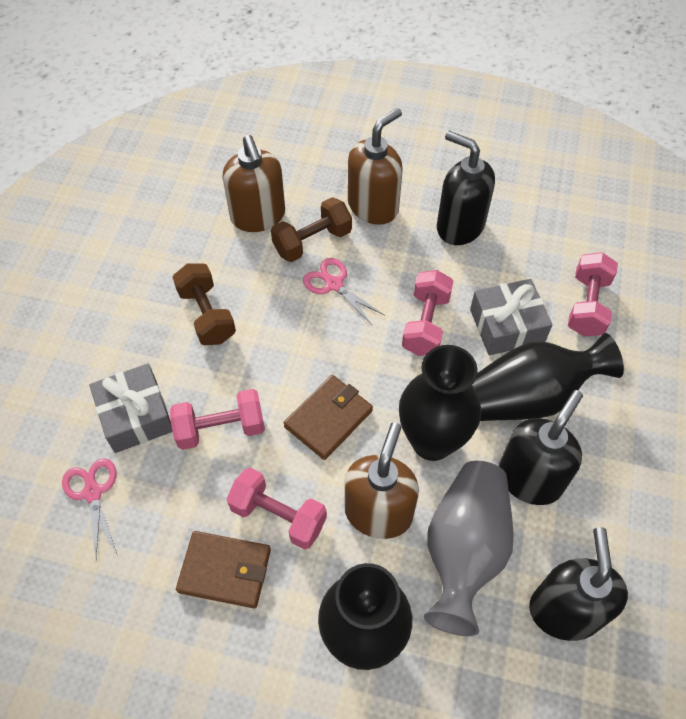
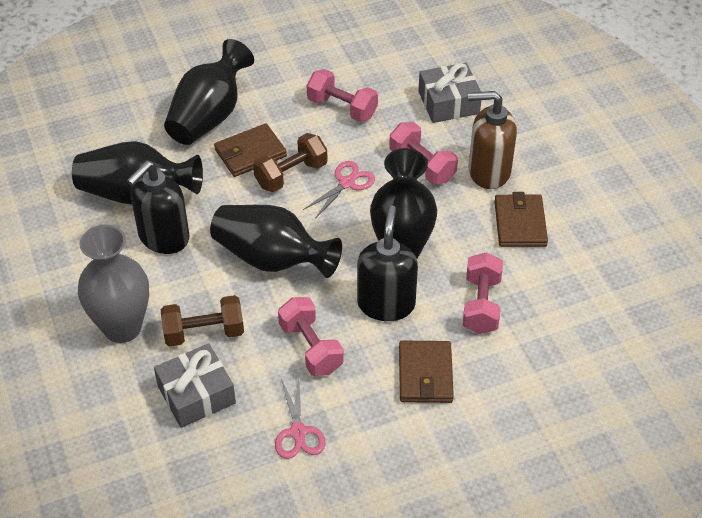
black soap dispenser: 3 -> 2
black vase: 3 -> 4
brown soap dispenser: 3 -> 1
brown wallet: 2 -> 3

